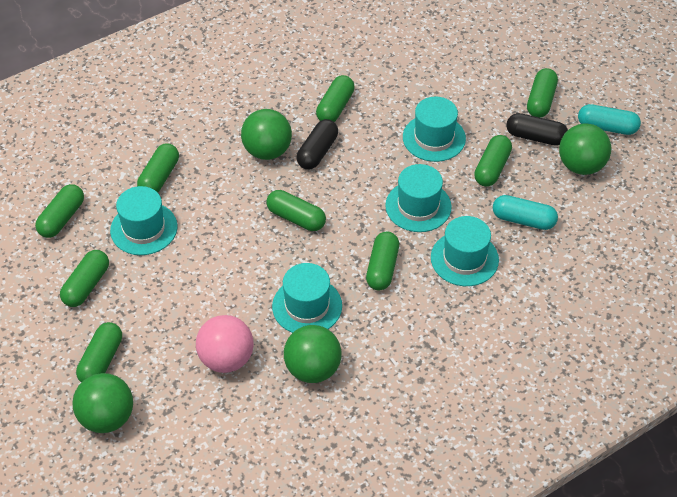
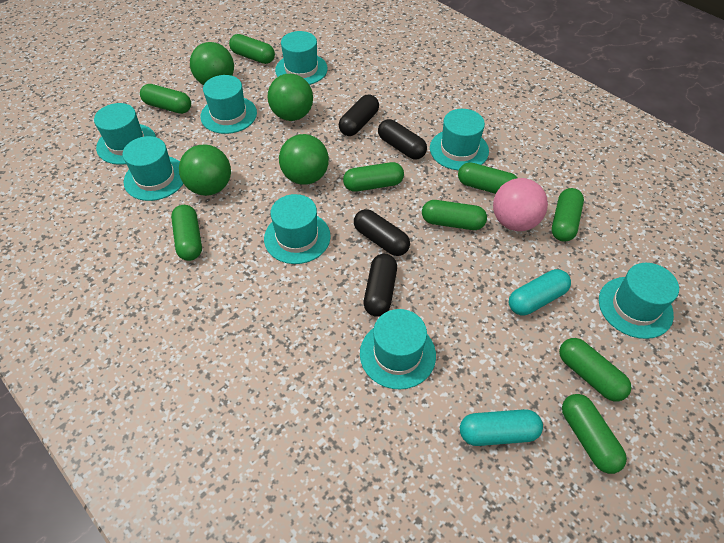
black capsule: 2 -> 4
turquoise hat: 5 -> 8

